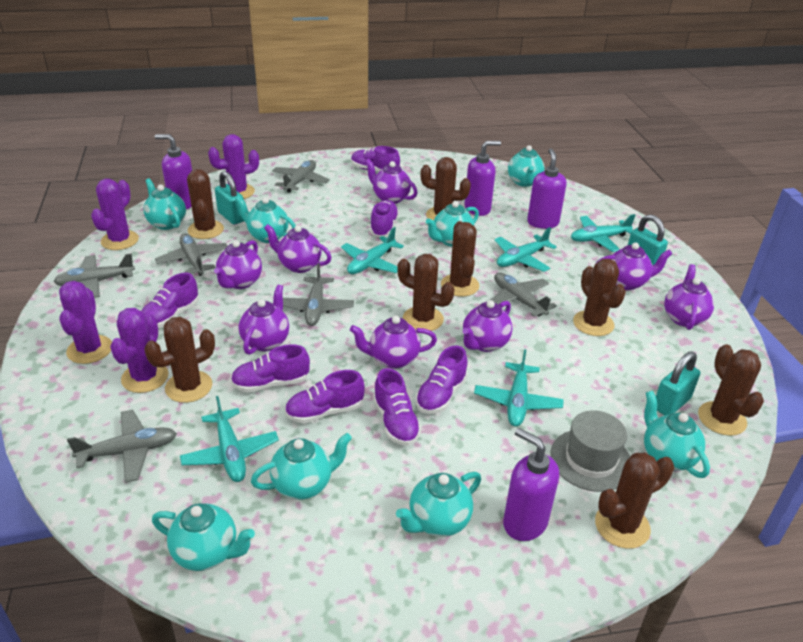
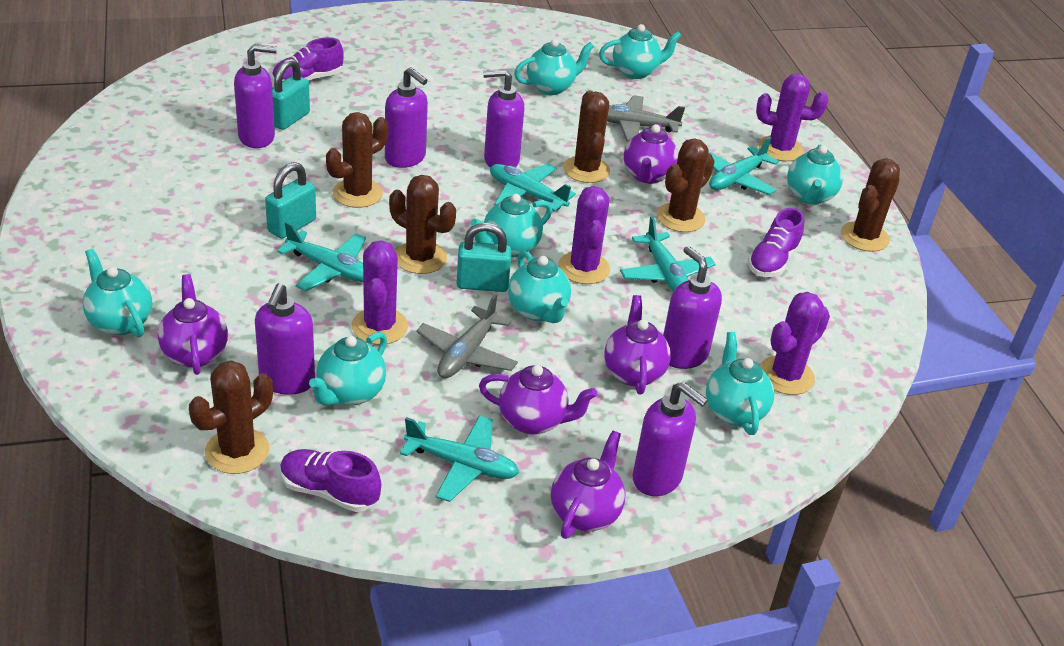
brown cactus: 8 -> 6
grey hat: 1 -> 0
grey plane: 6 -> 2
purple shoe: 7 -> 3
purple soap dispenser: 4 -> 6
purple teapot: 8 -> 5

